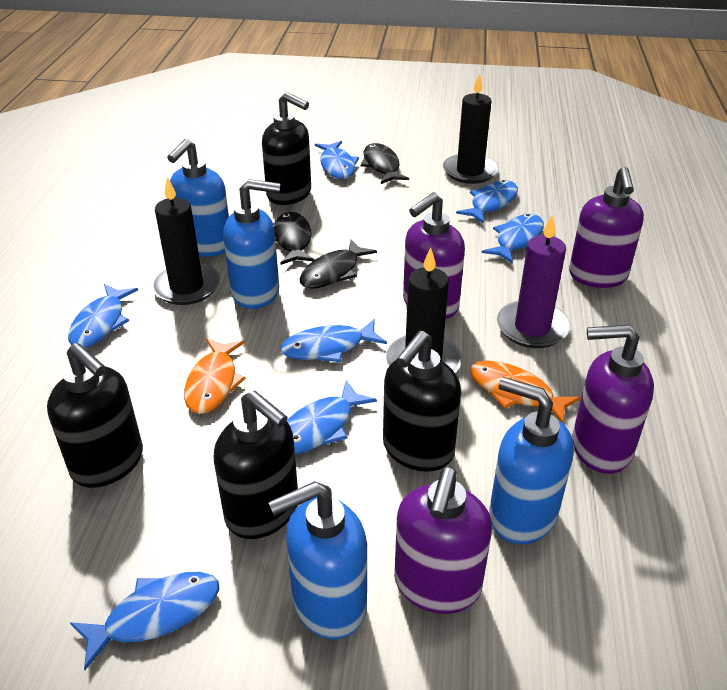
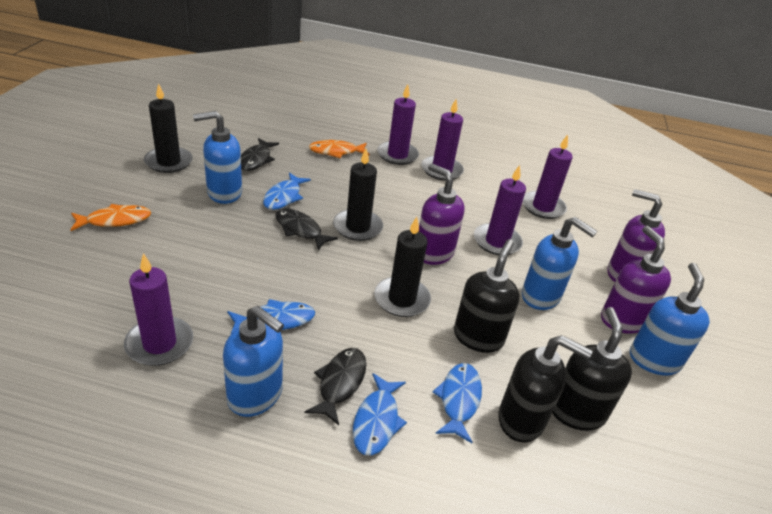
black soap dispenser: 4 -> 3
blue fish: 7 -> 4
purple candle: 1 -> 5
purple soap dispenser: 4 -> 3

